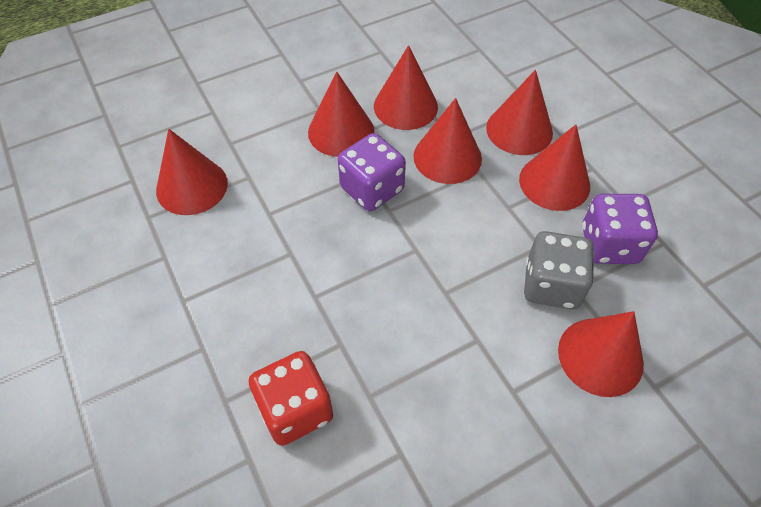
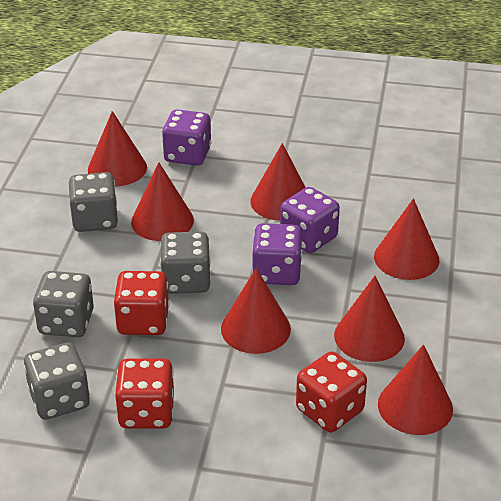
grey dice: 1 -> 4
purple dice: 2 -> 3
red dice: 1 -> 3

